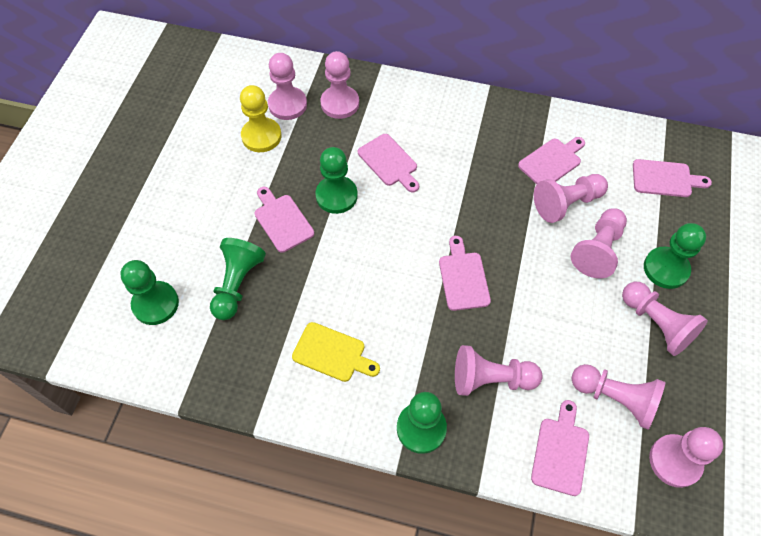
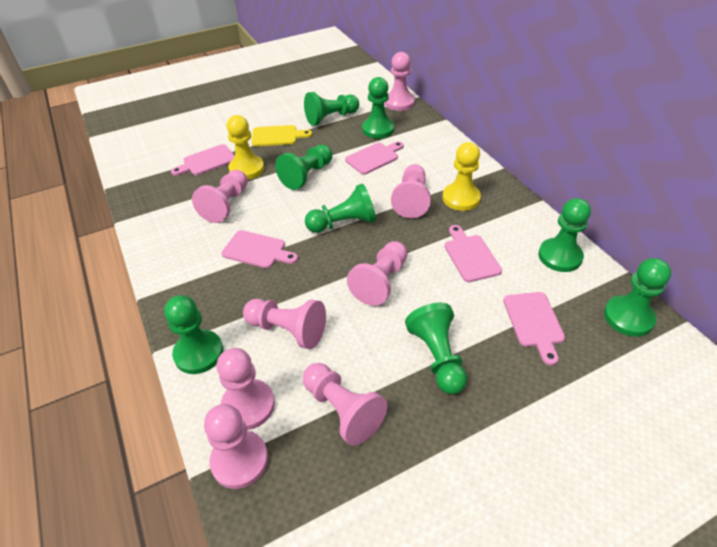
green pawn: 5 -> 8
pink cutting board: 6 -> 5
yellow pawn: 1 -> 2

